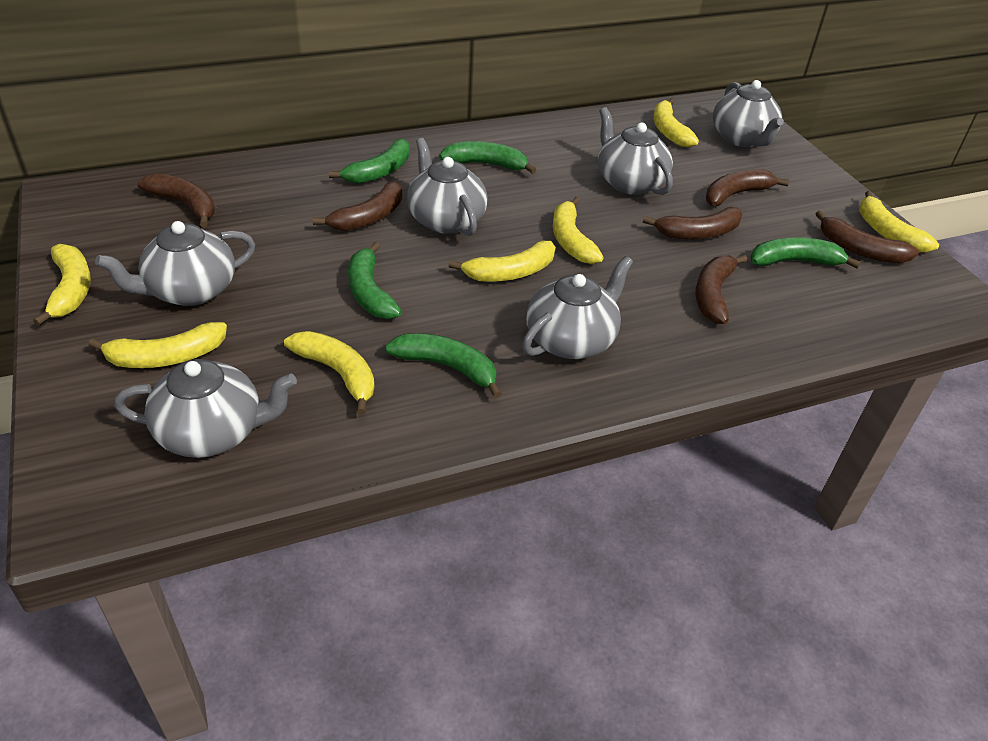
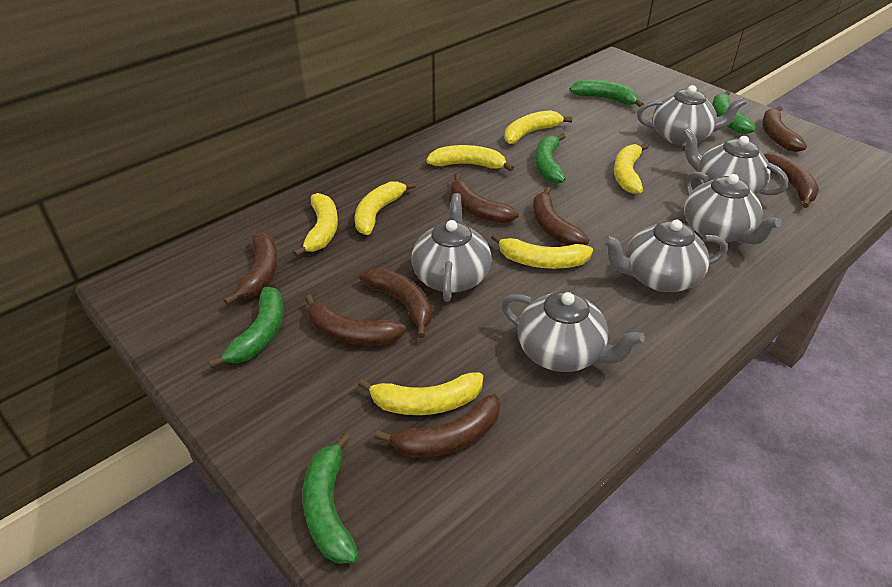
brown banana: 6 -> 8

